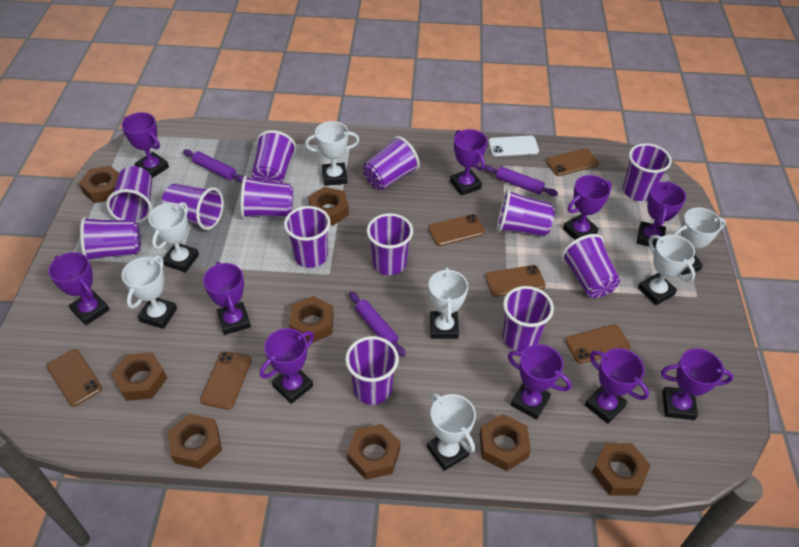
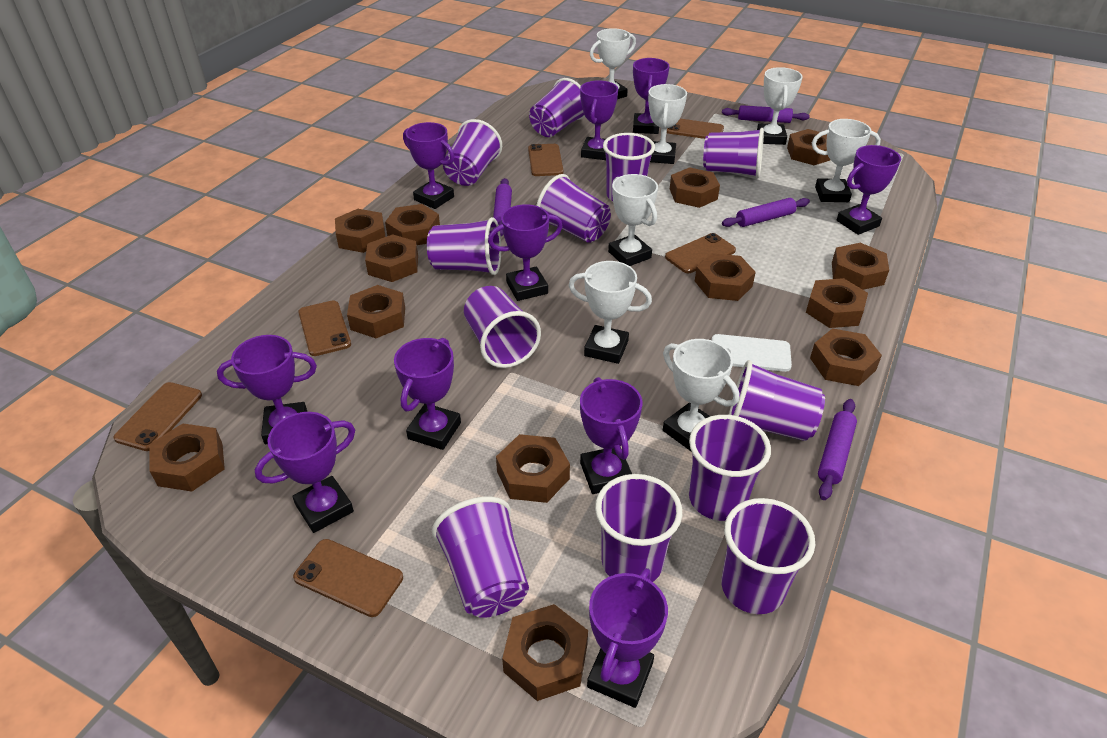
brown nut: 8 -> 13
purple cup: 13 -> 12
purple rolling pin: 3 -> 4

